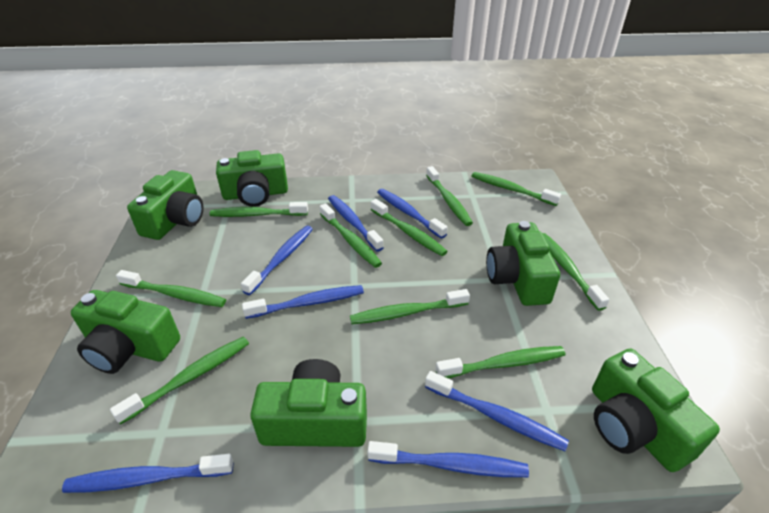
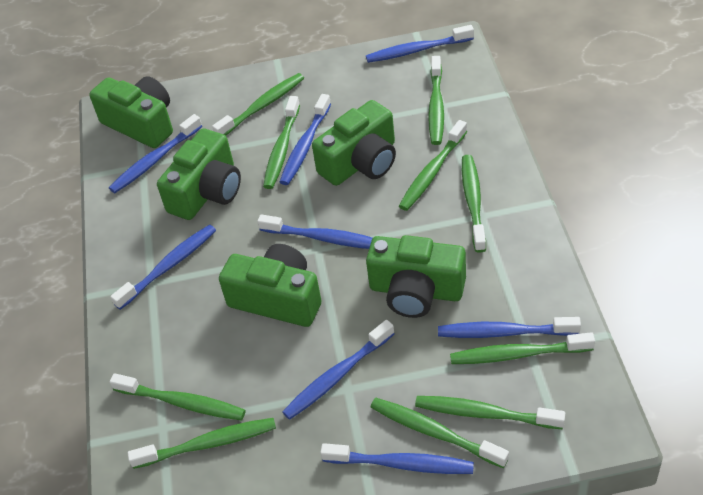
blue toothbrush: 7 -> 8
green camera: 6 -> 5

